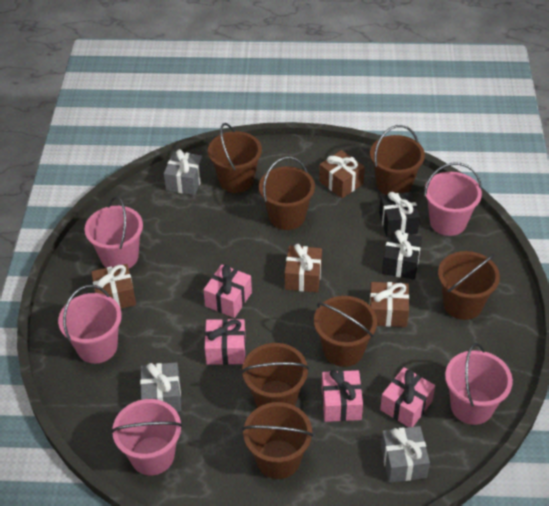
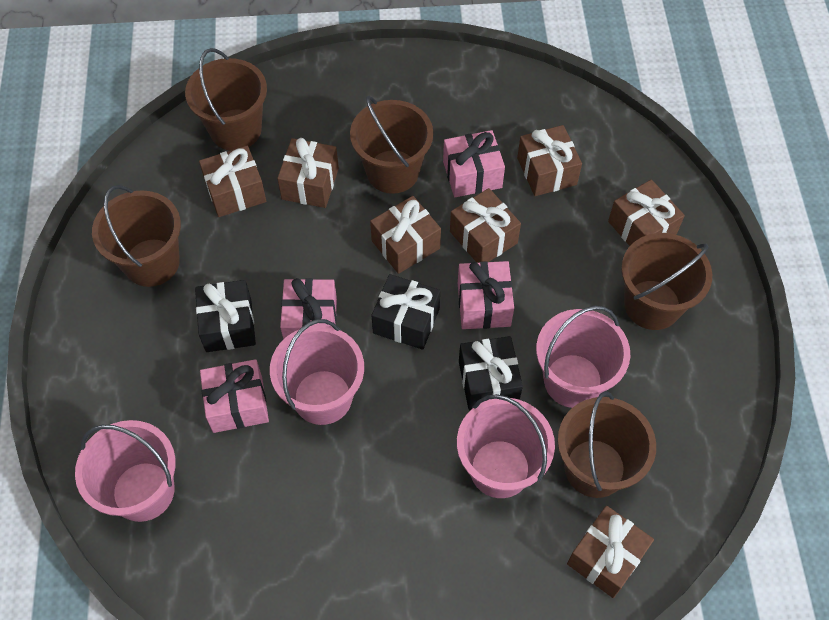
black gift: 2 -> 3
brown bucket: 7 -> 5
brown gift: 4 -> 7
grey gift: 3 -> 0
pink bucket: 5 -> 4

